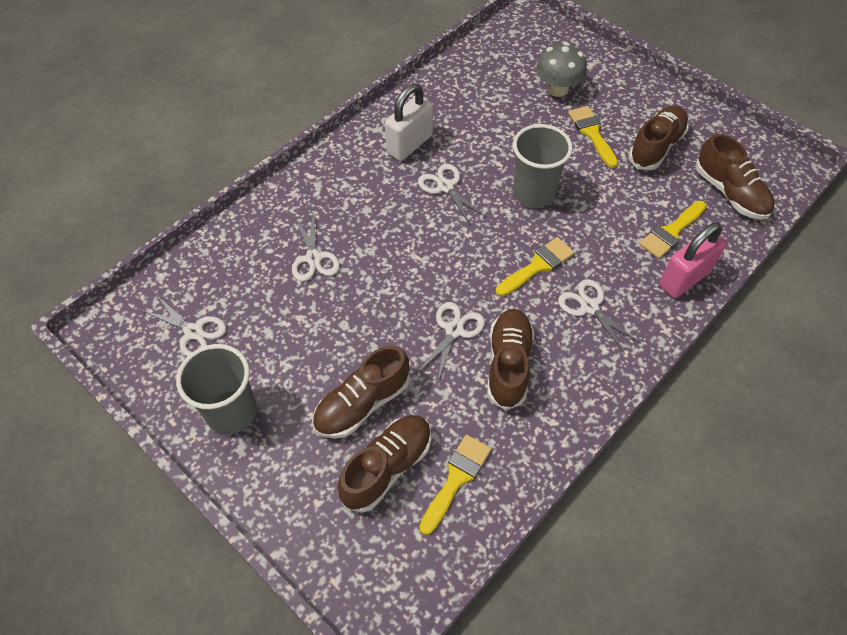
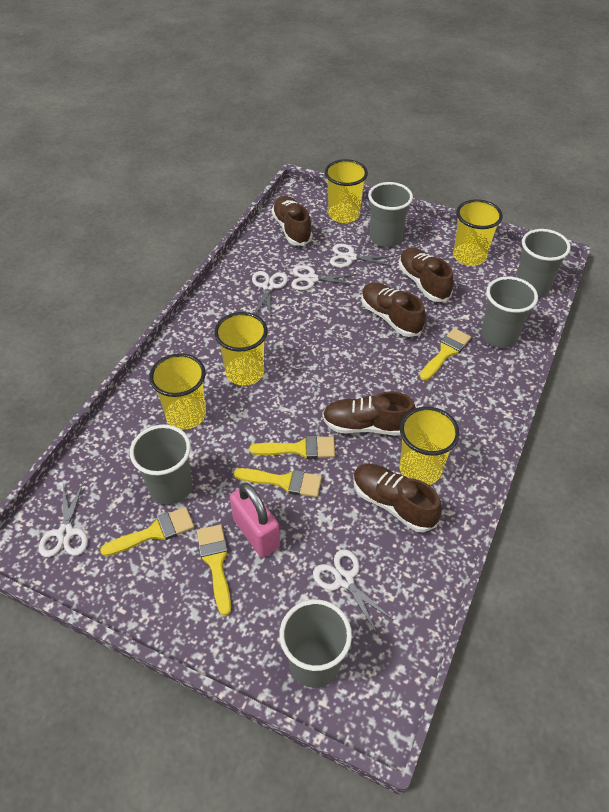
grey cup: 2 -> 5
grey mushroom: 1 -> 0
white padlock: 1 -> 0
yellow brush: 4 -> 5
yellow cup: 0 -> 5

